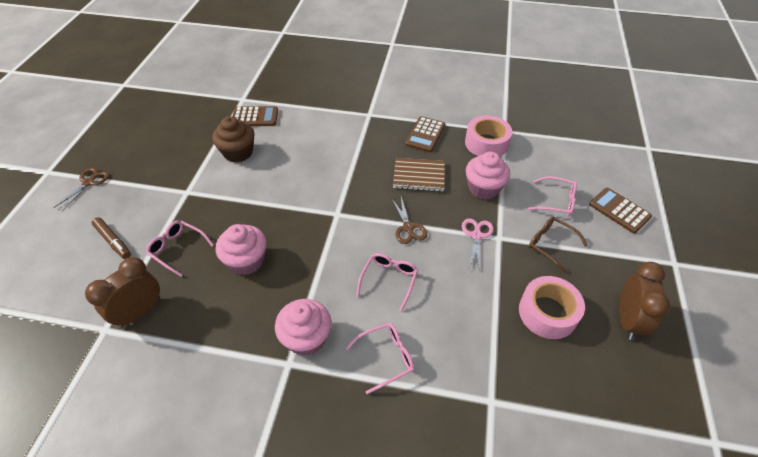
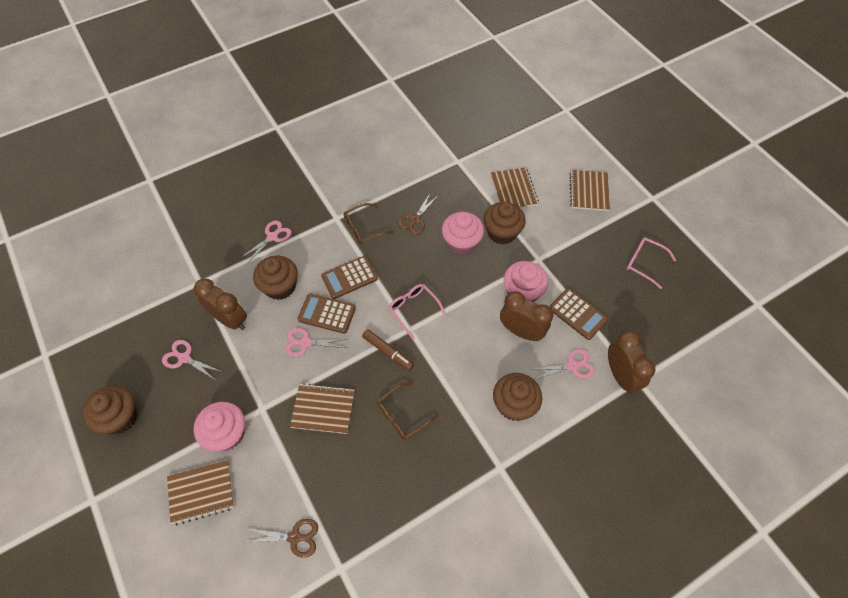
brown clock: 2 -> 3
brown cupcake: 1 -> 4
brown glasses: 1 -> 2
brown notebook: 1 -> 4
pink glasses: 4 -> 2
pink scissors: 1 -> 4
pink tape: 2 -> 0

